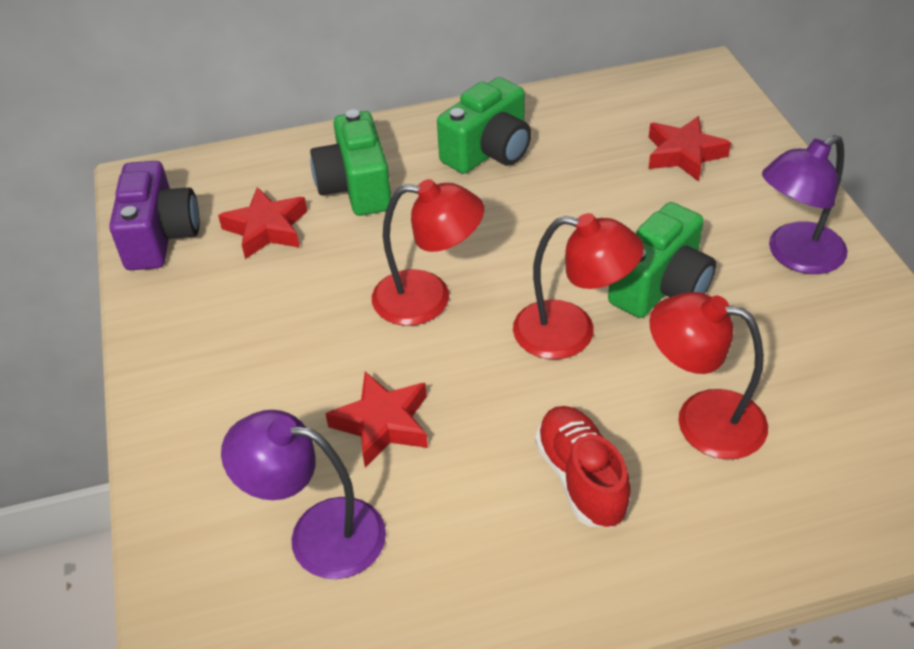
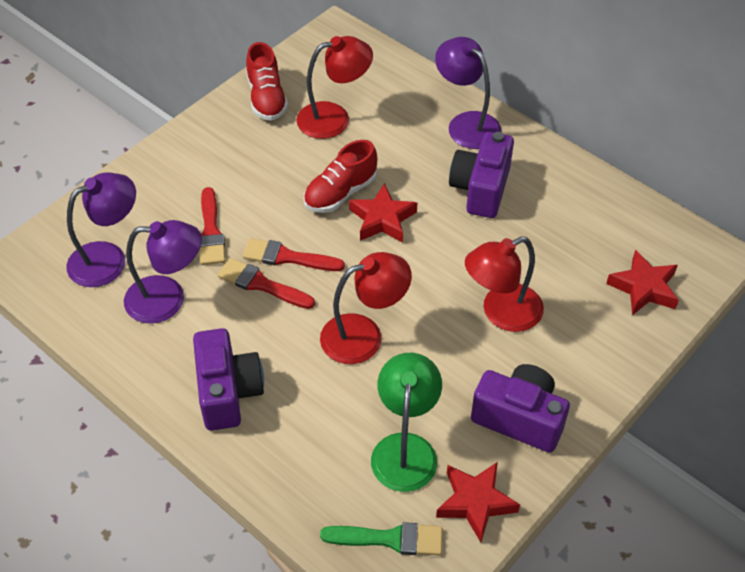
green brush: 0 -> 1
green camera: 3 -> 0
green lamp: 0 -> 1
purple camera: 1 -> 3
purple lamp: 2 -> 3
red brush: 0 -> 3
red shoe: 1 -> 2

